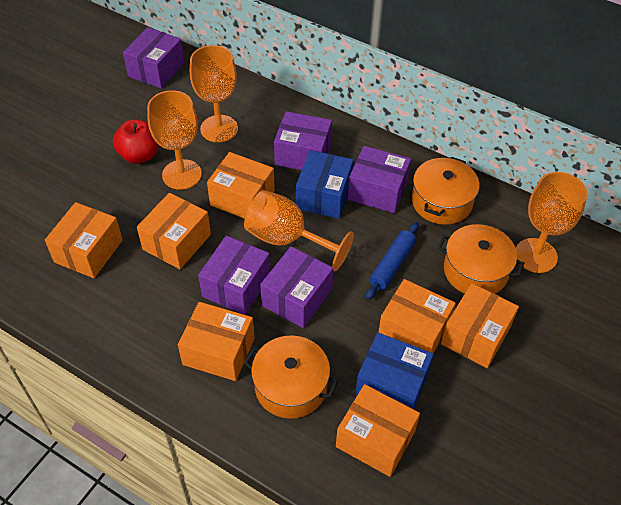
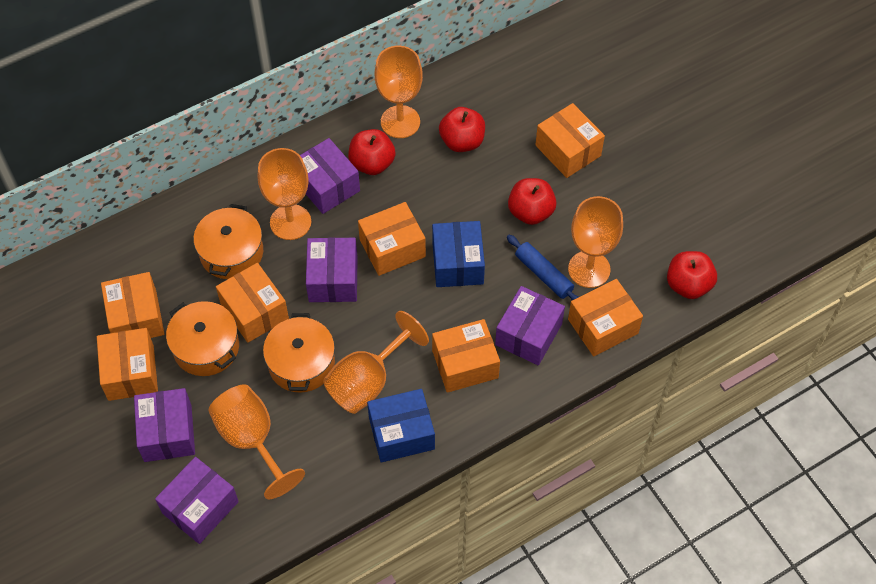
orange goblet: 4 -> 5
red apple: 1 -> 4

